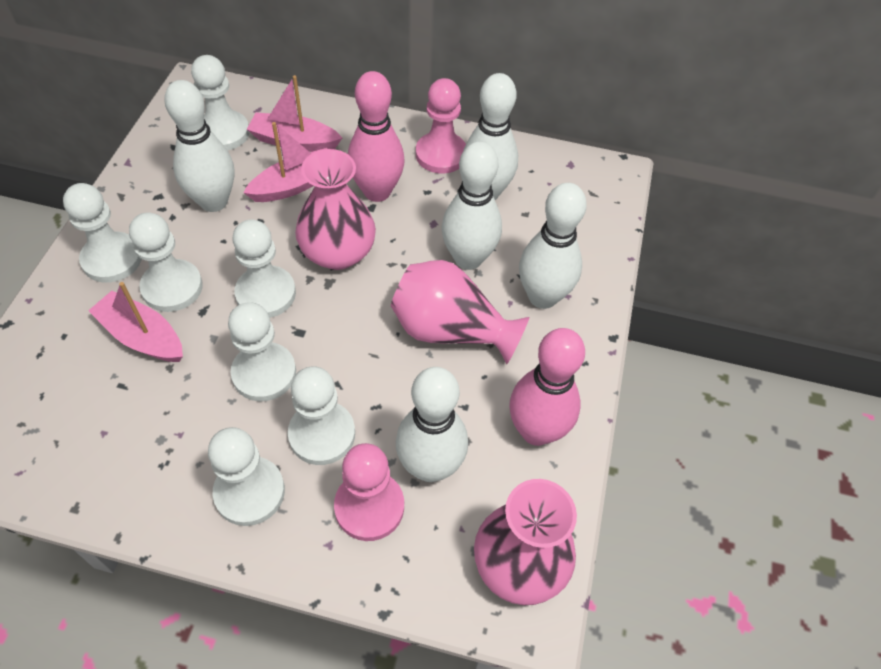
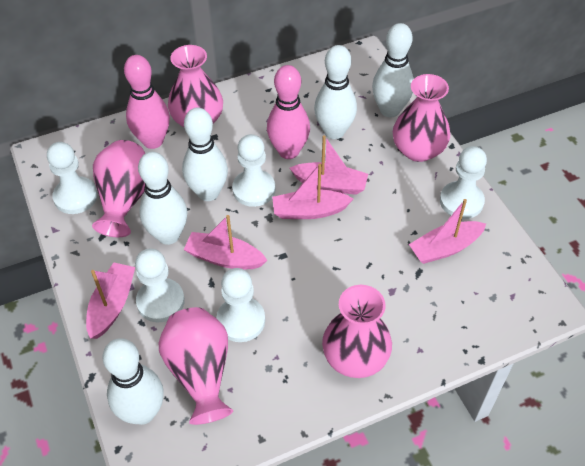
pink boat: 3 -> 5
pink pawn: 2 -> 0
pink vase: 3 -> 5
white pawn: 7 -> 5

